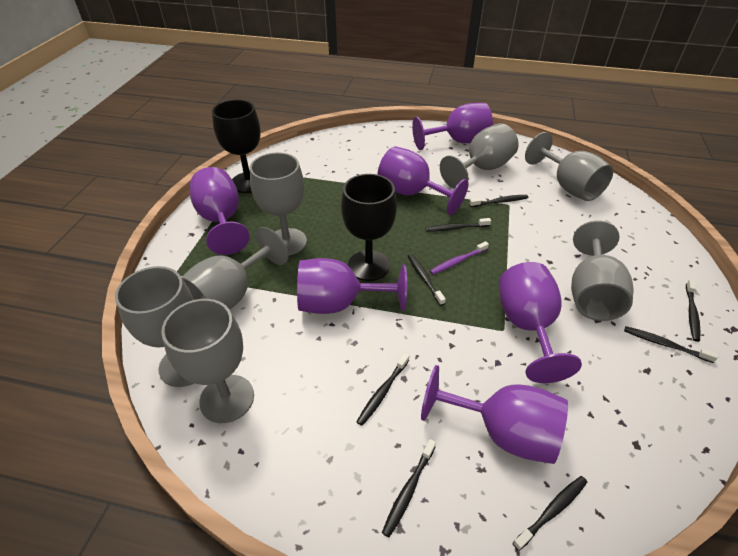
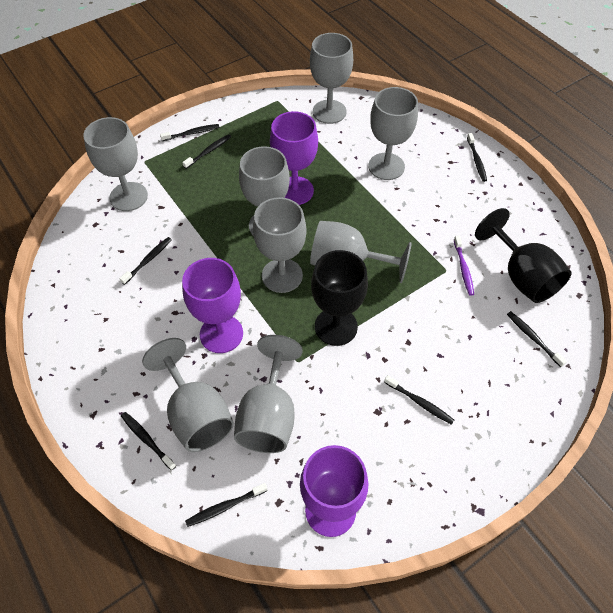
grey goblet: 7 -> 8
purple goblet: 6 -> 3

